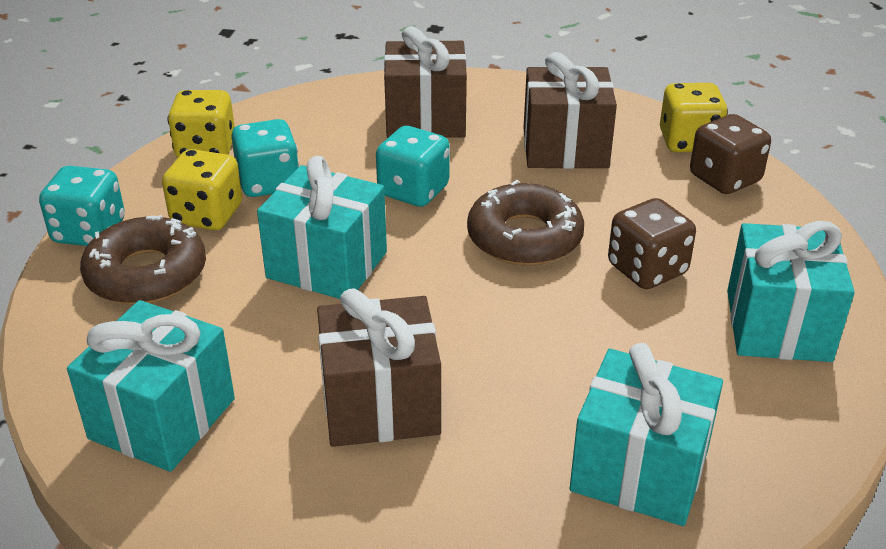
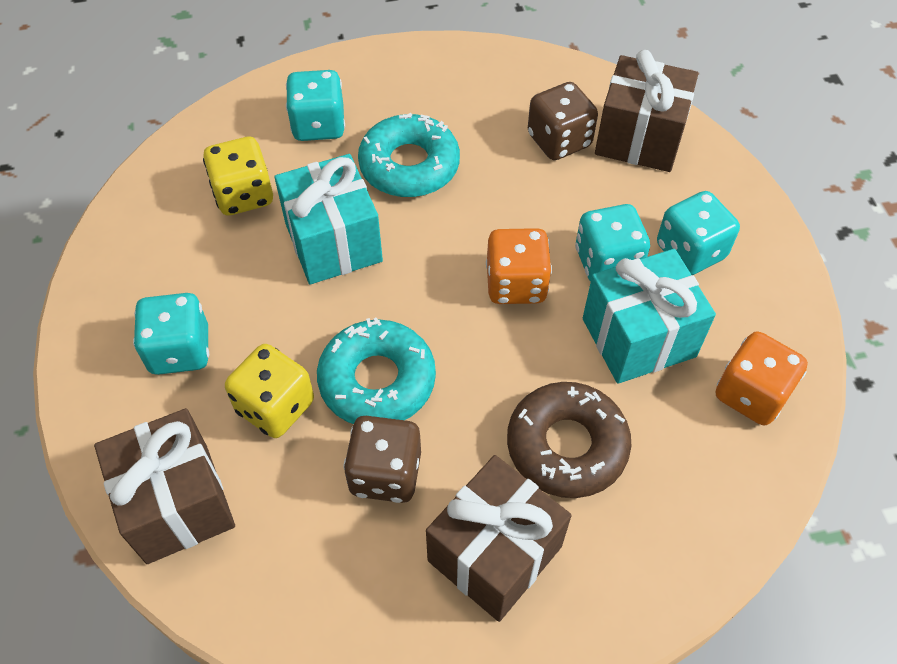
brown donut: 2 -> 1
orange dice: 0 -> 2
turquoise dice: 3 -> 4
turquoise donut: 0 -> 2
turquoise gift: 4 -> 2
yellow dice: 3 -> 2

